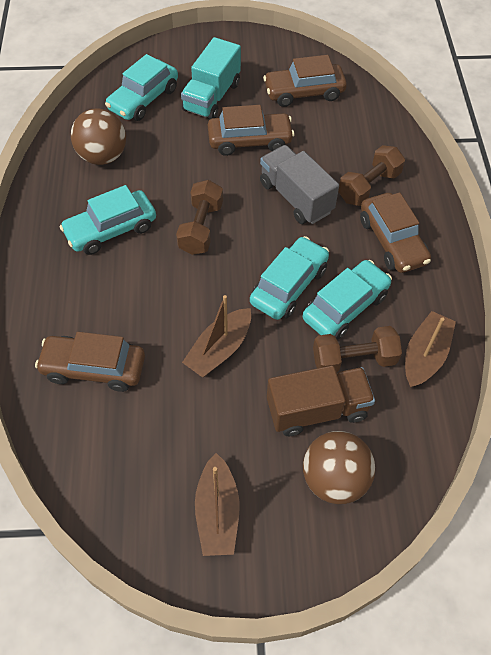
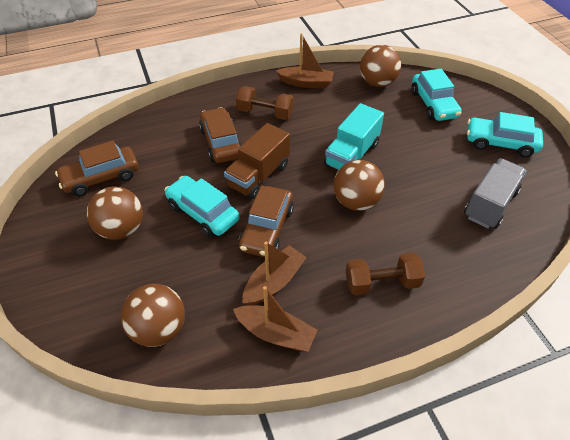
brown ball: 2 -> 4
brown car: 4 -> 3
brown dumbbell: 3 -> 2
turquoise car: 4 -> 3

